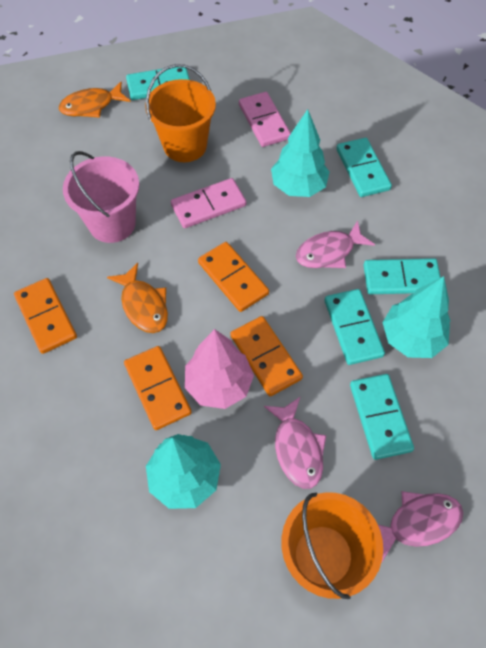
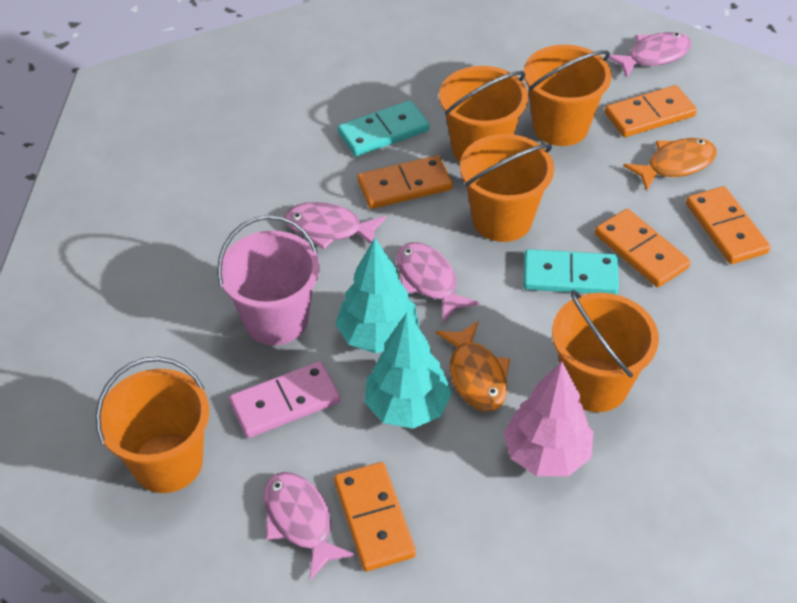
orange bucket: 2 -> 5
orange domino: 4 -> 5
pink domino: 2 -> 1
pink fish: 3 -> 4
turquoise domino: 5 -> 2
turquoise tree: 3 -> 2

